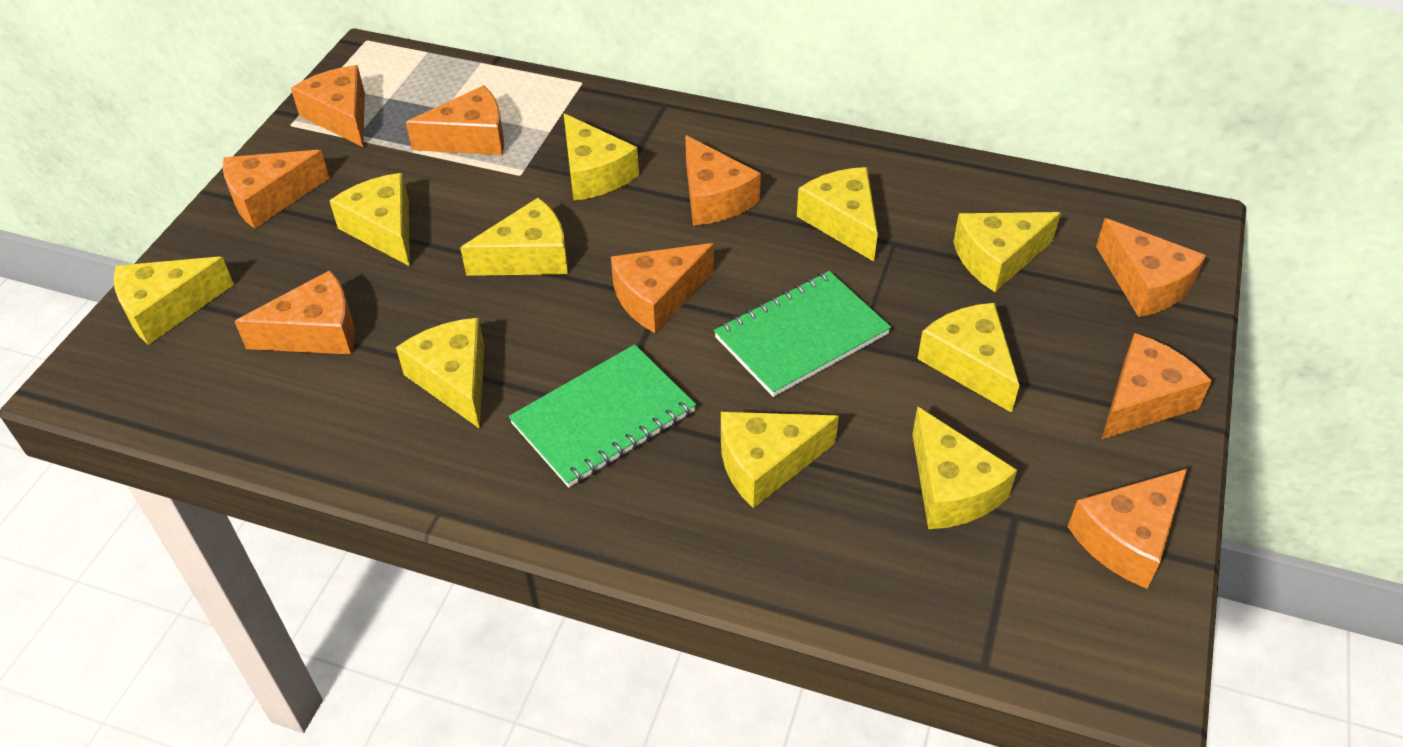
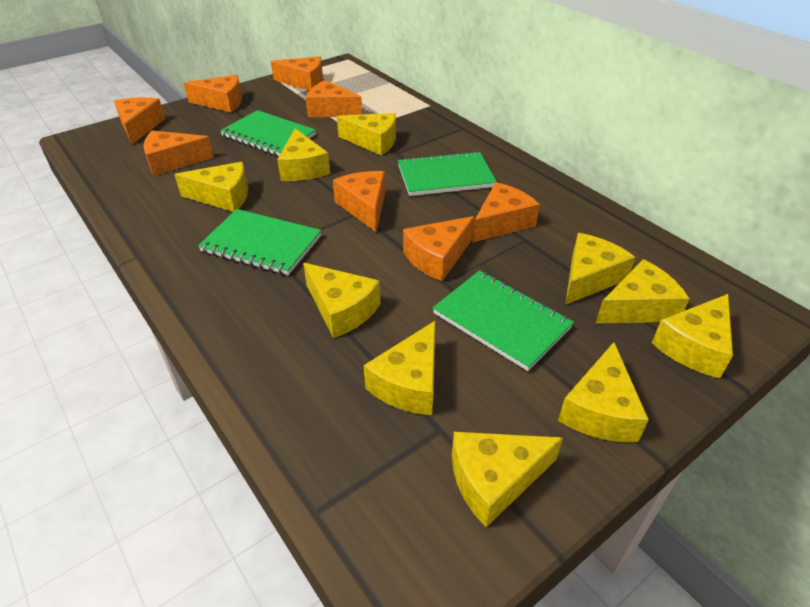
green notebook: 2 -> 4
orange cheese: 9 -> 8

